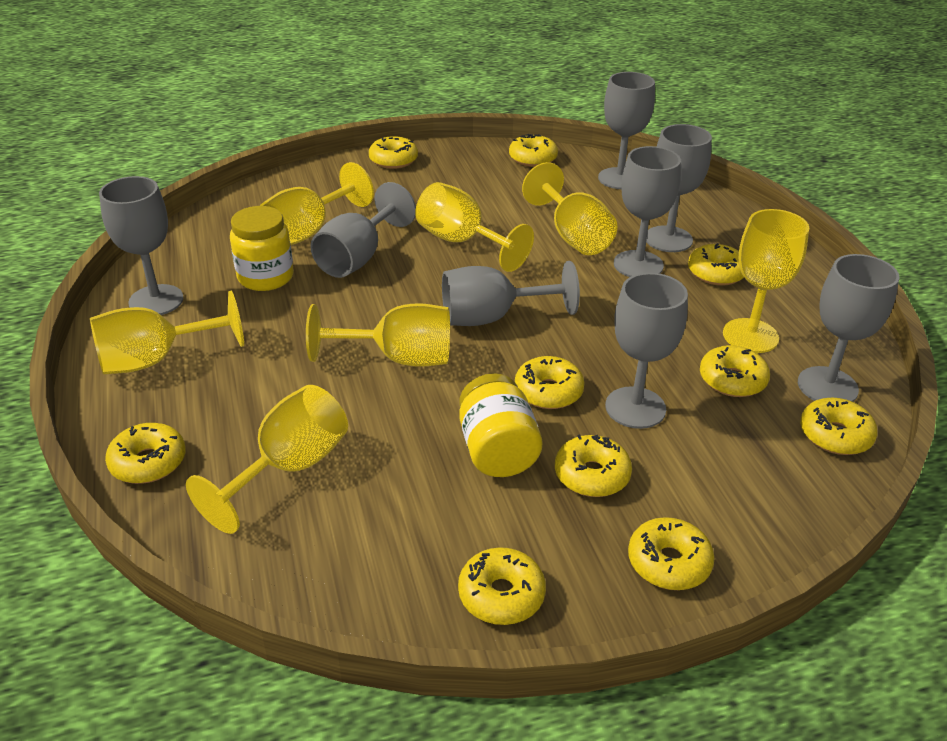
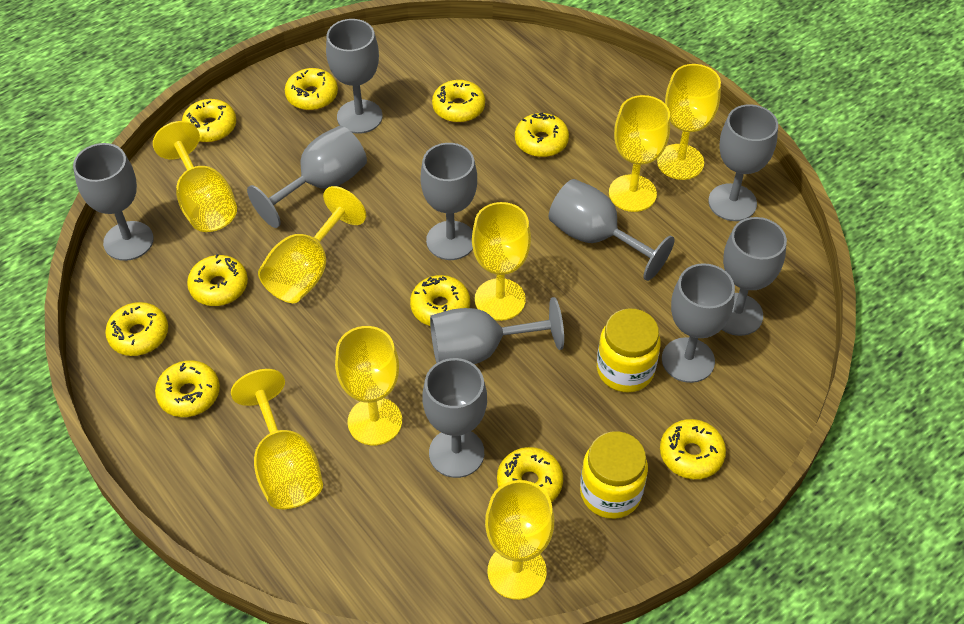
grey goblet: 8 -> 10
yellow goblet: 7 -> 8

